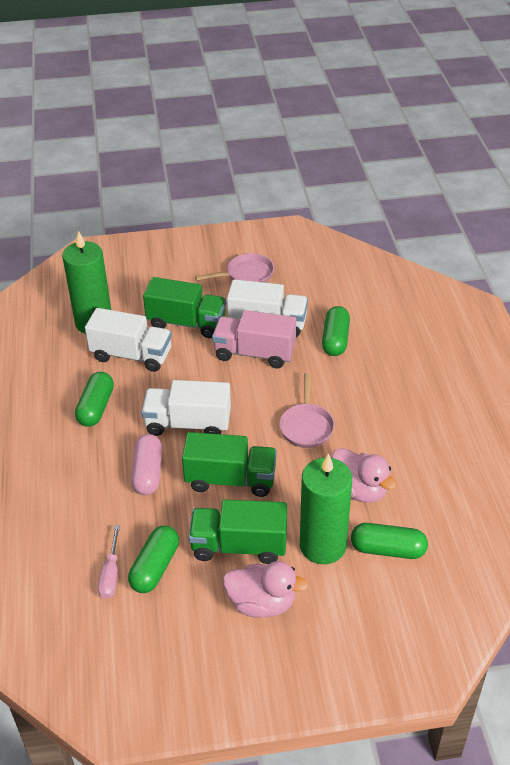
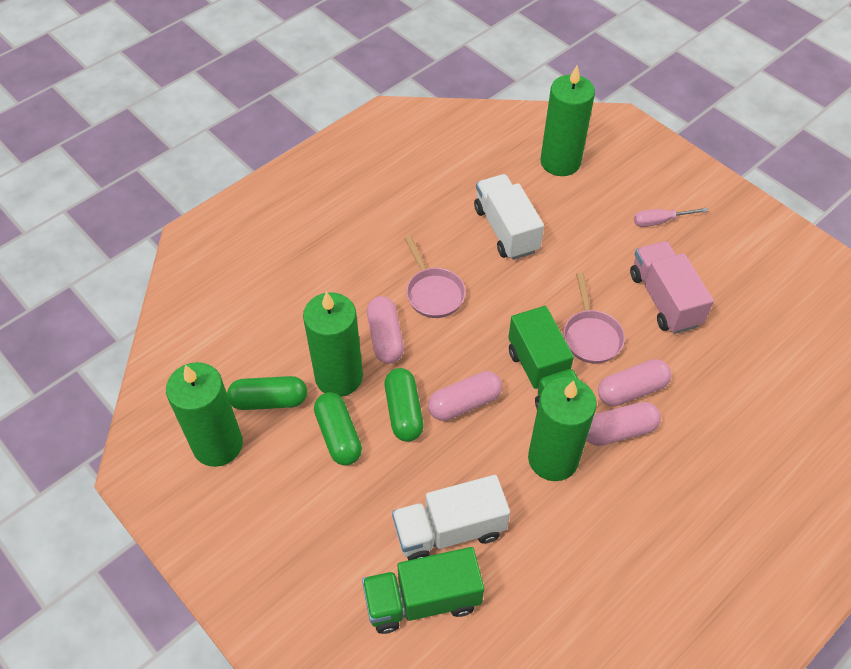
green candle: 2 -> 4
green capsule: 4 -> 3
green truck: 3 -> 2
pink capsule: 1 -> 4
pink duck: 2 -> 0
white truck: 3 -> 2

